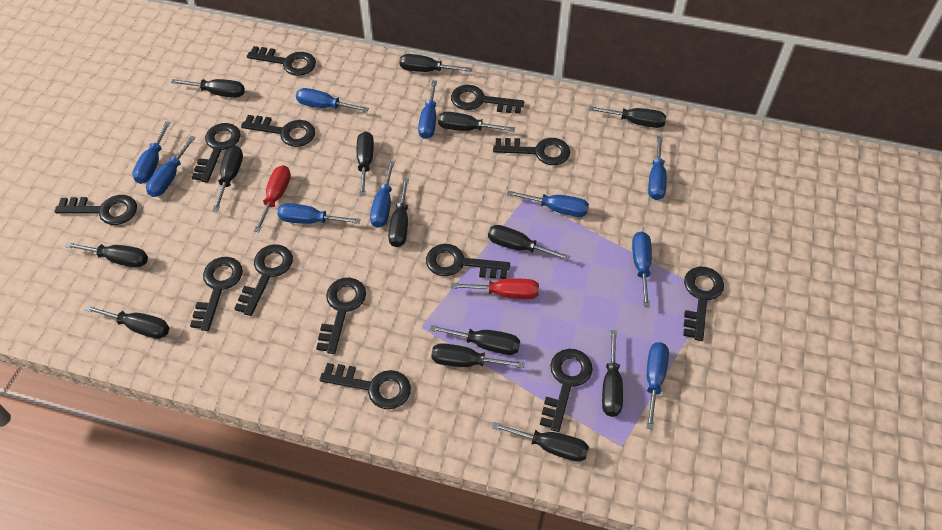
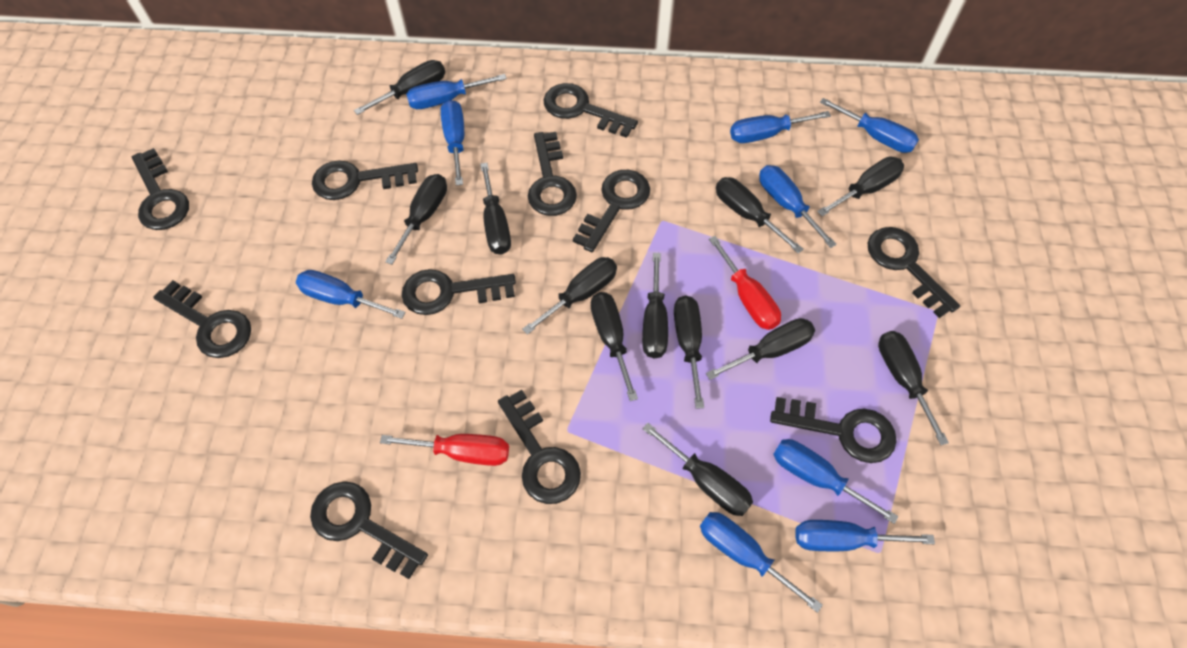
black key: 13 -> 11
black screwdriver: 14 -> 12
blue screwdriver: 10 -> 9

